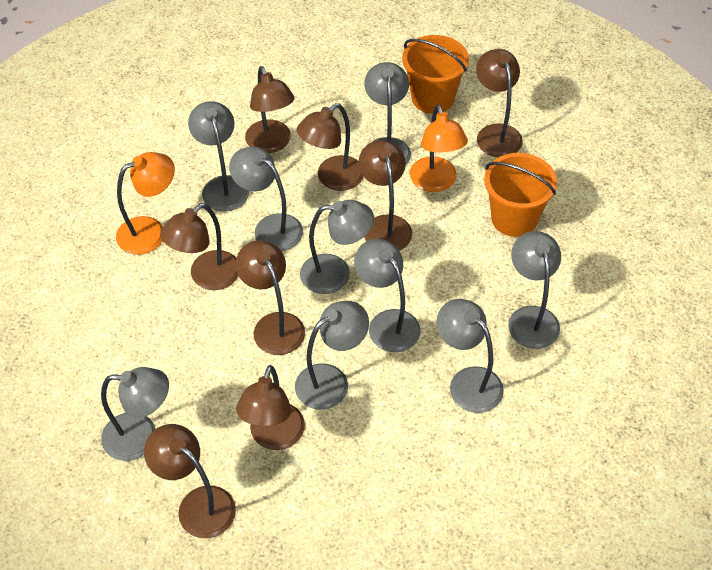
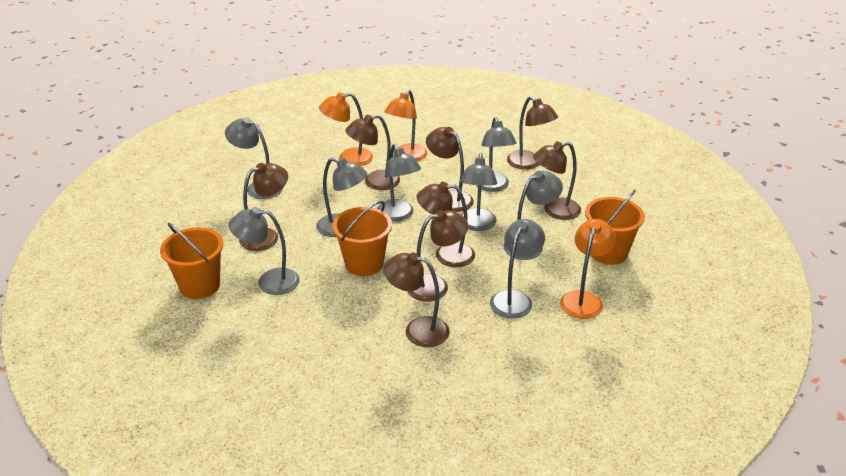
grey lamp: 9 -> 8
orange bucket: 2 -> 3
orange lamp: 2 -> 3

